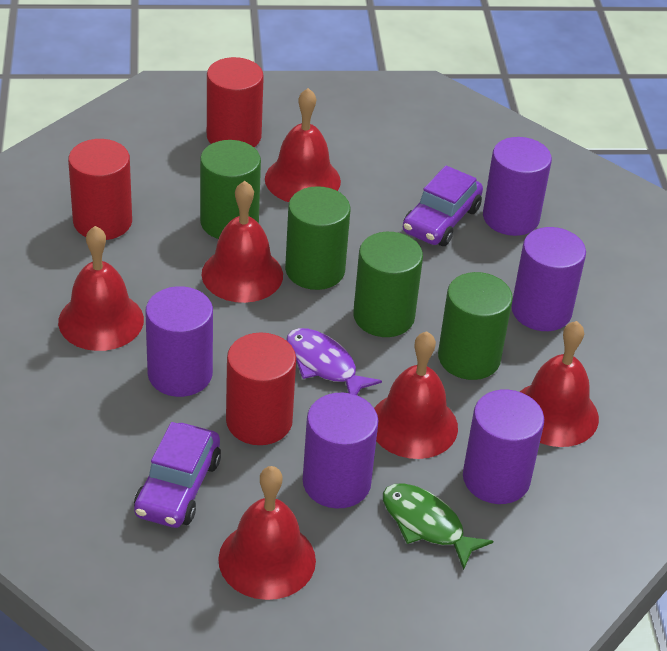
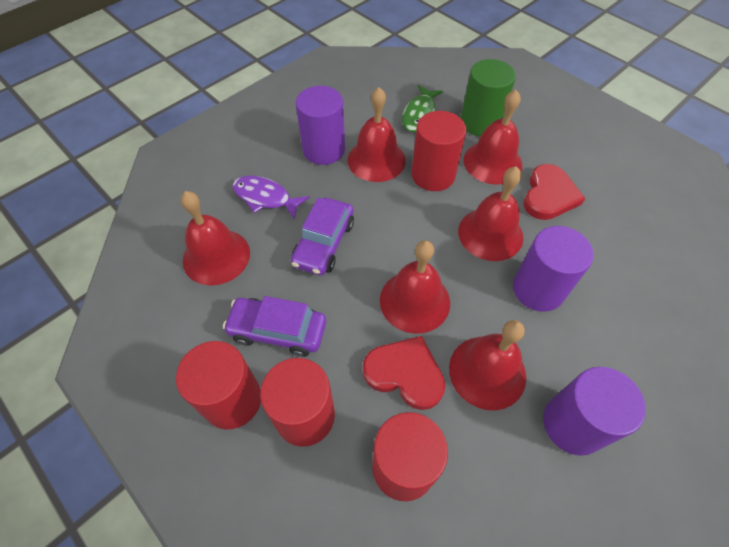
green cylinder: 4 -> 1
purple cylinder: 5 -> 3
red cylinder: 3 -> 4
red heart: 0 -> 2

